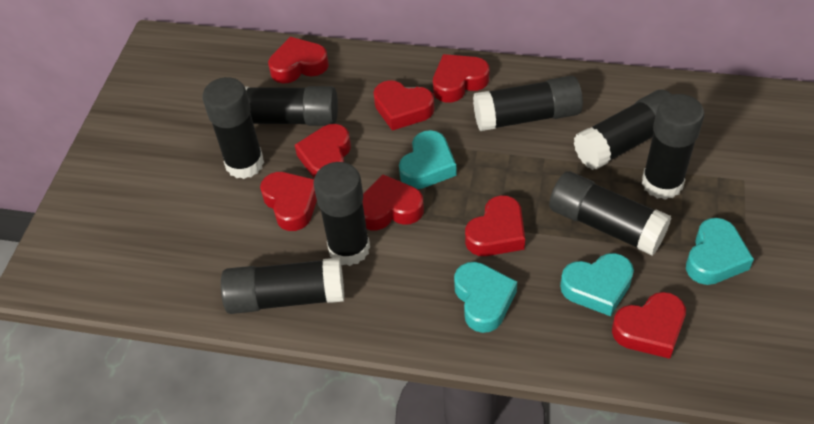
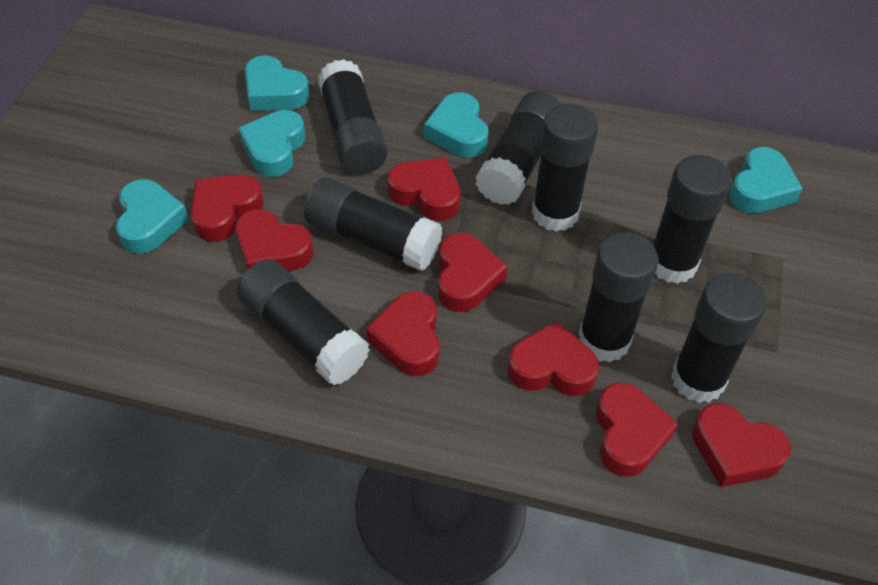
turquoise heart: 4 -> 5

